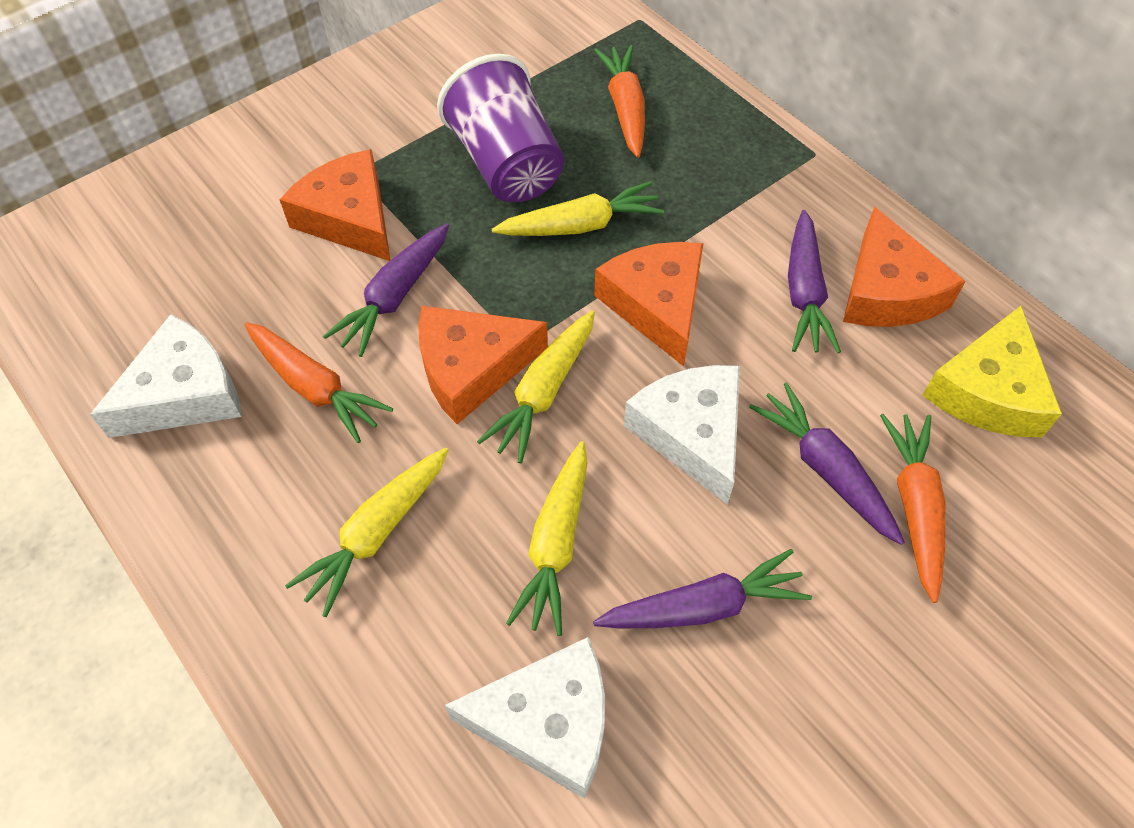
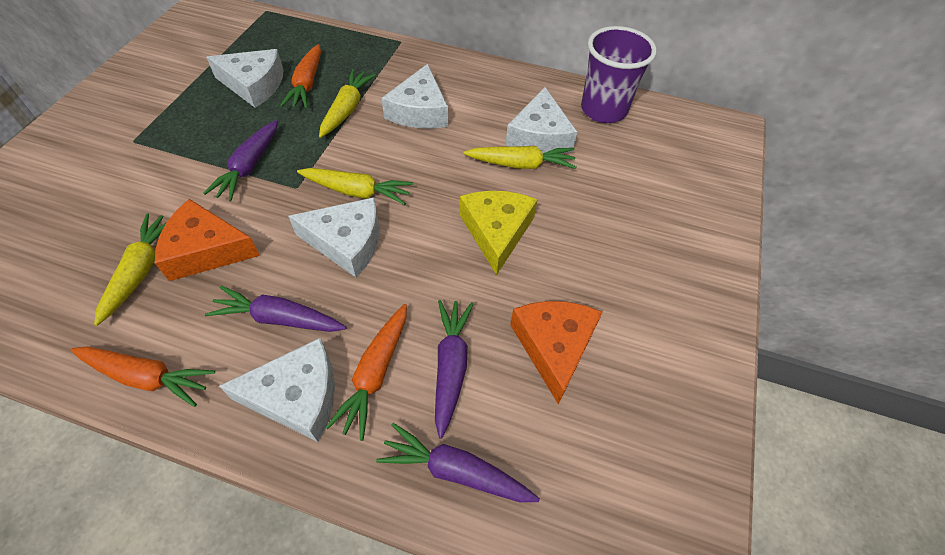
orange cheese: 4 -> 2
white cheese: 3 -> 5

